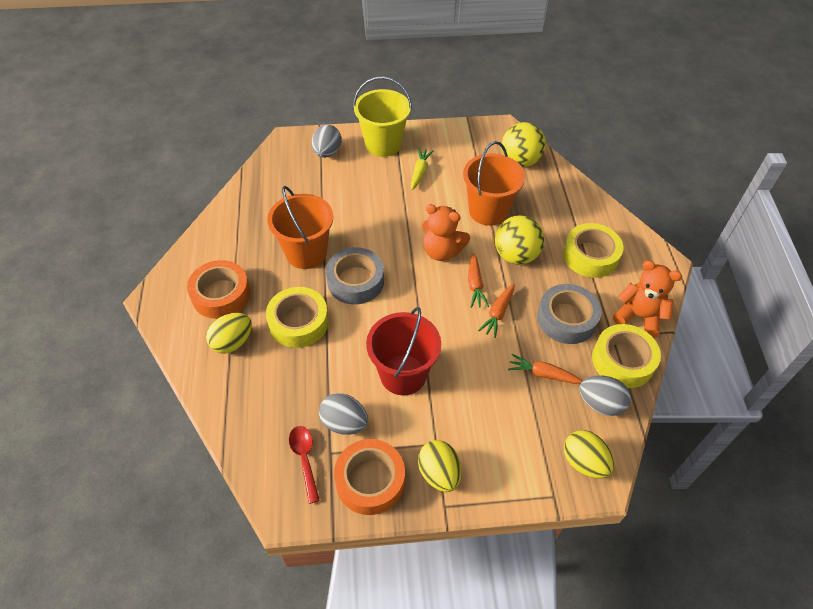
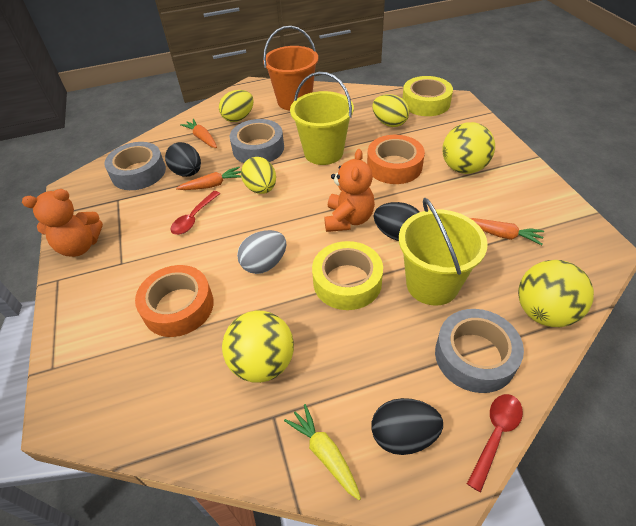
black egg: 0 -> 3
grey egg: 3 -> 1
grey tape: 2 -> 3
orange bucket: 2 -> 1
red bucket: 1 -> 0
red spoon: 1 -> 2
yellow ball: 2 -> 3
yellow bucket: 1 -> 2
yellow tape: 3 -> 2

